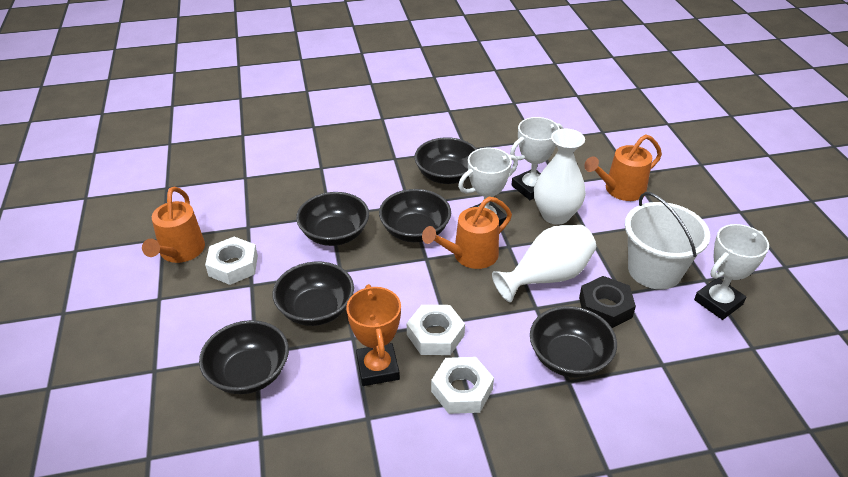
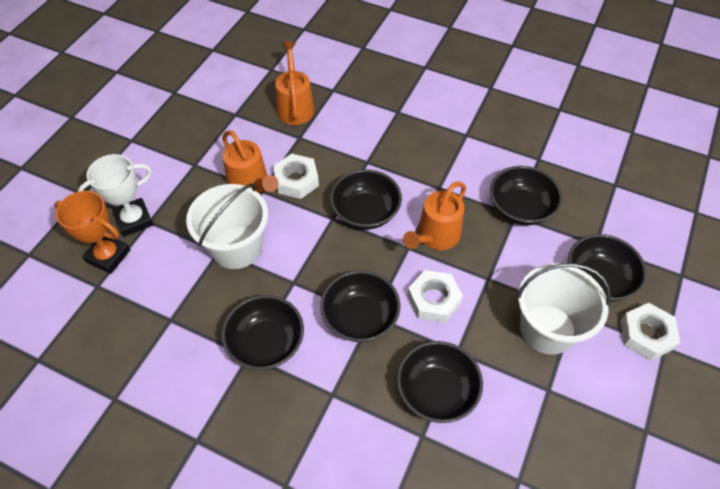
black nut: 1 -> 0
white bucket: 1 -> 2
white trophy: 3 -> 1
white vase: 2 -> 0

